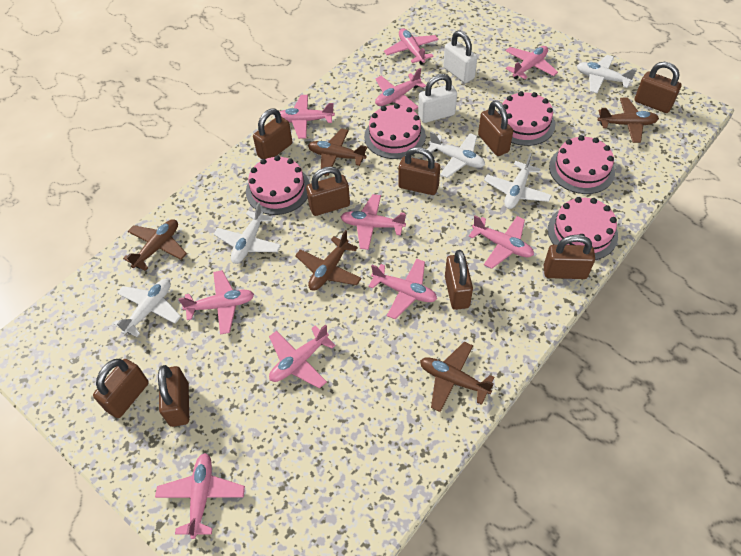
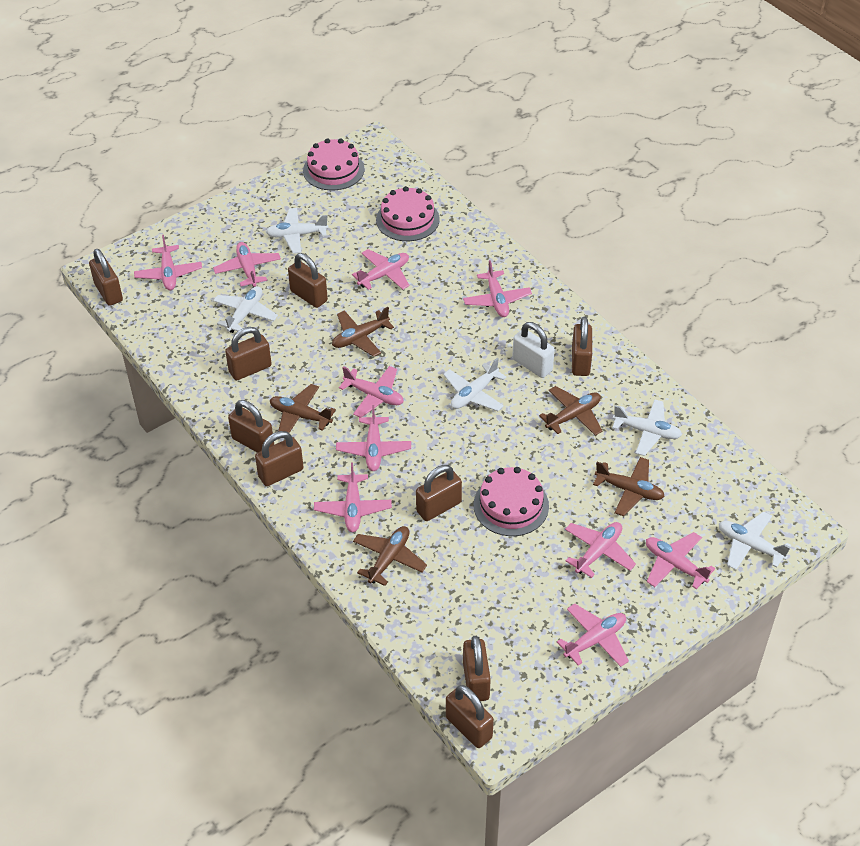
pink cake: 5 -> 3
white padlock: 2 -> 1

